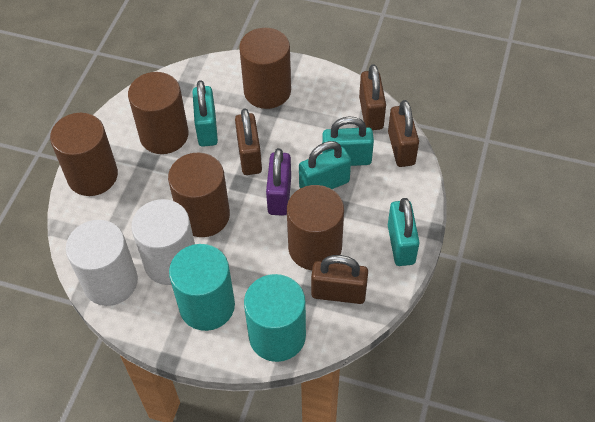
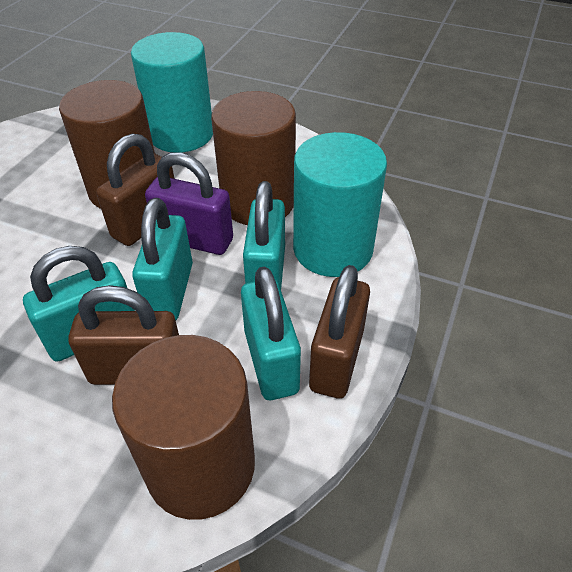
brown cylinder: 5 -> 3
brown padlock: 4 -> 3
white cylinder: 2 -> 0

